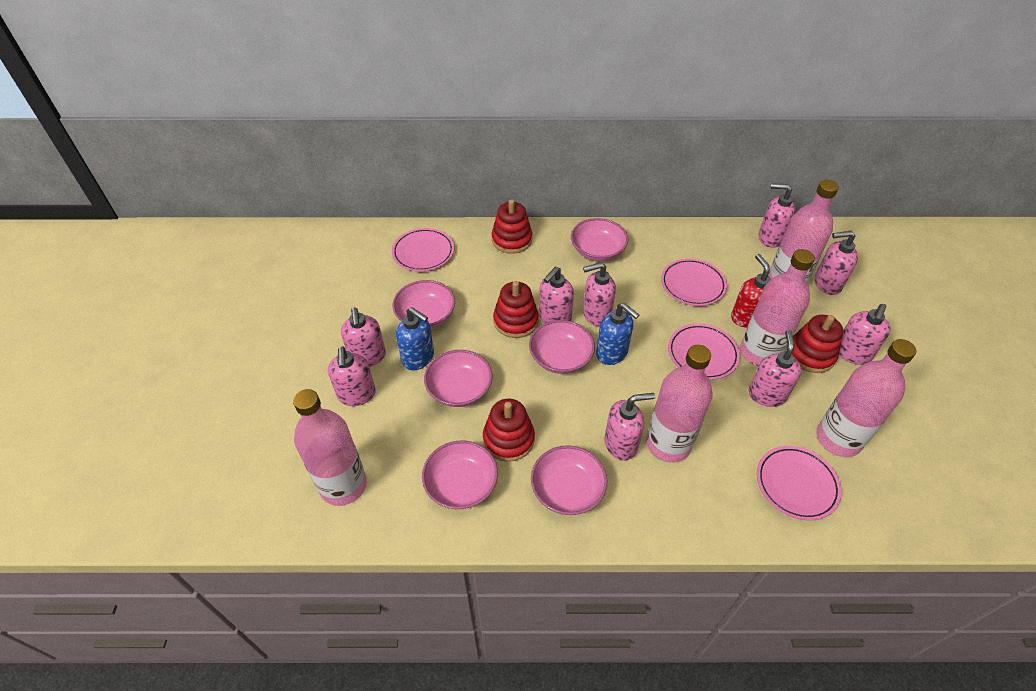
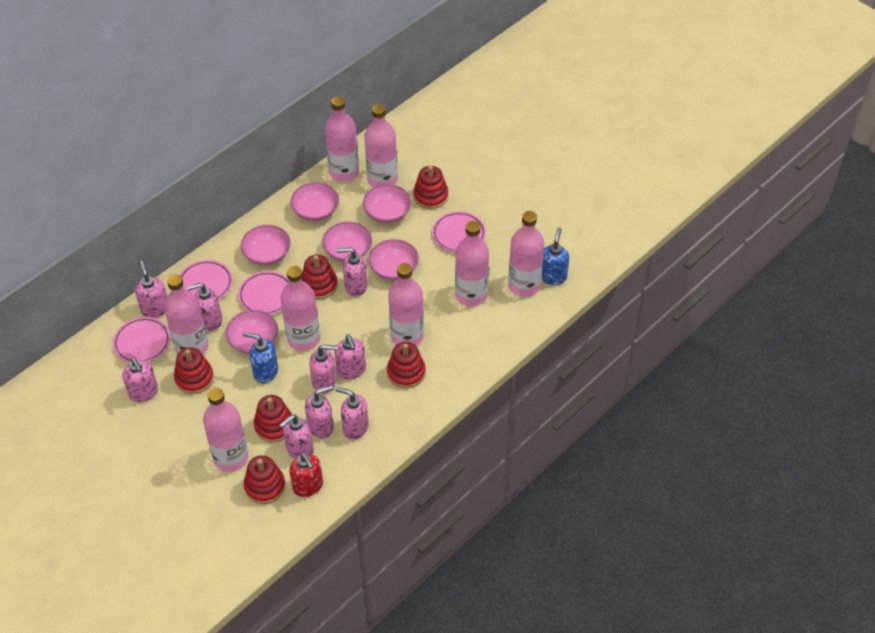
pink bottle: 5 -> 8
red stacking toy: 4 -> 6

